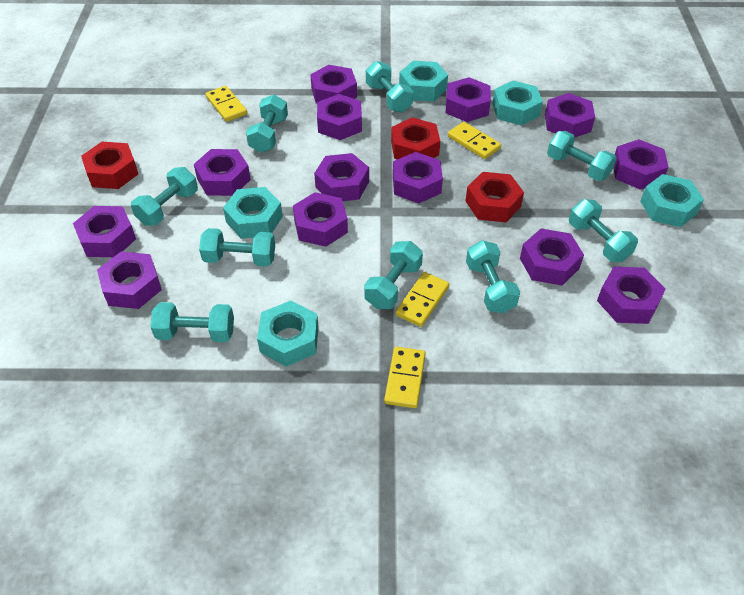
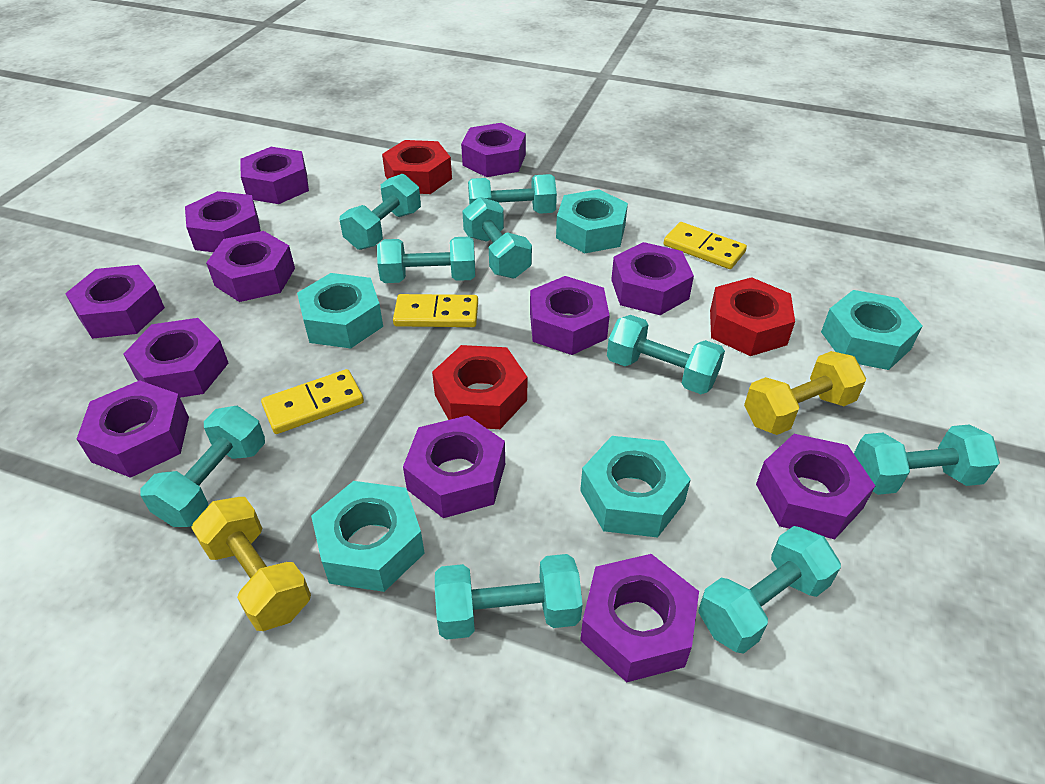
purple nut: 13 -> 12
yellow domino: 4 -> 3
yellow dumbbell: 0 -> 2

